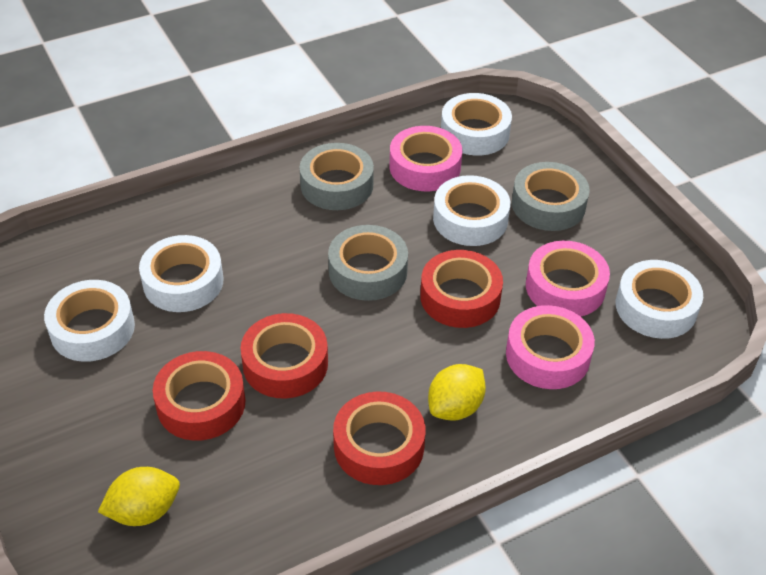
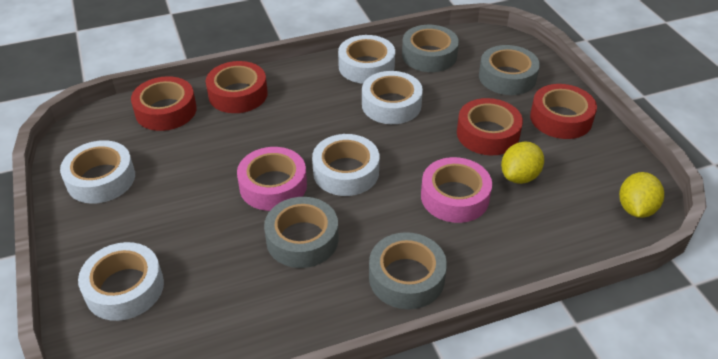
grey tape: 3 -> 4
pink tape: 3 -> 2

